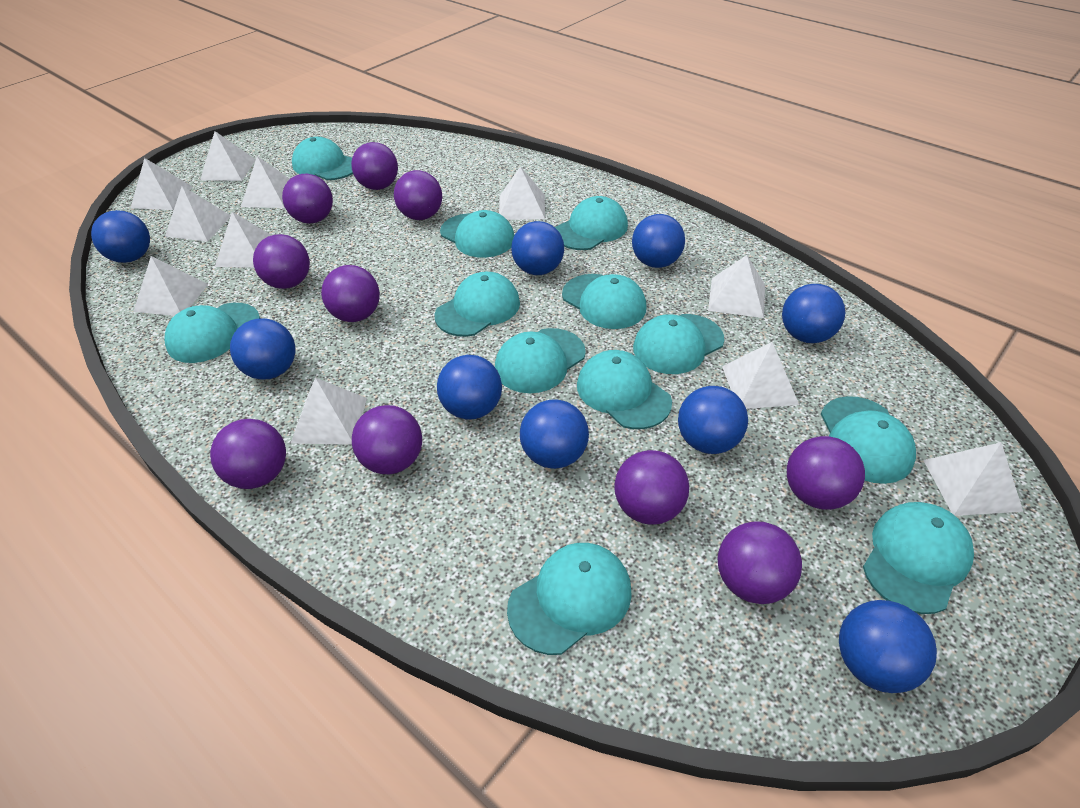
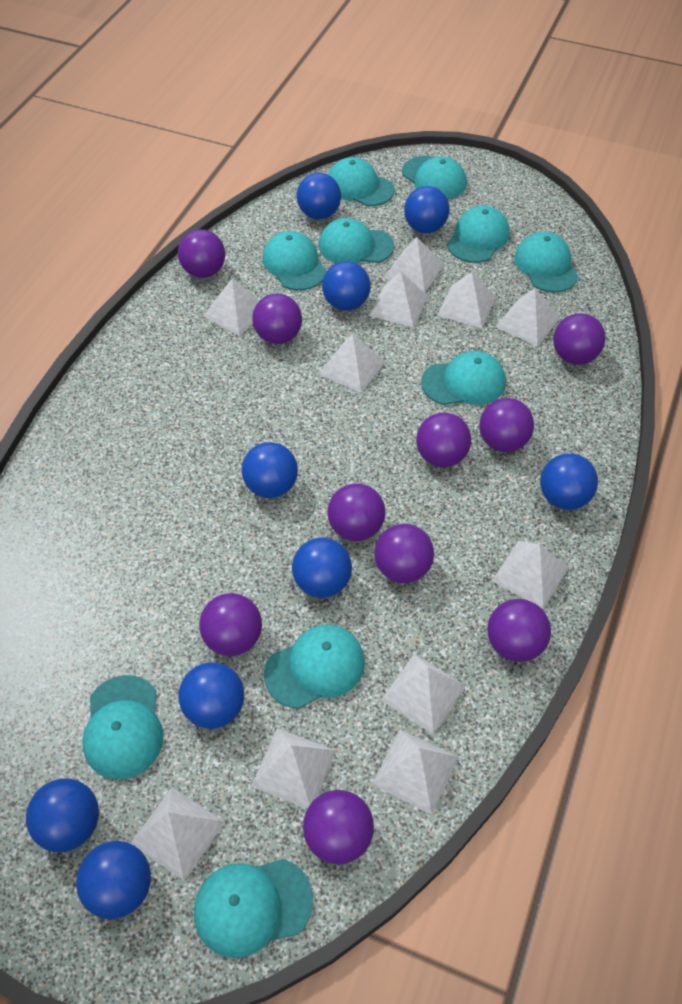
turquoise cap: 12 -> 10

